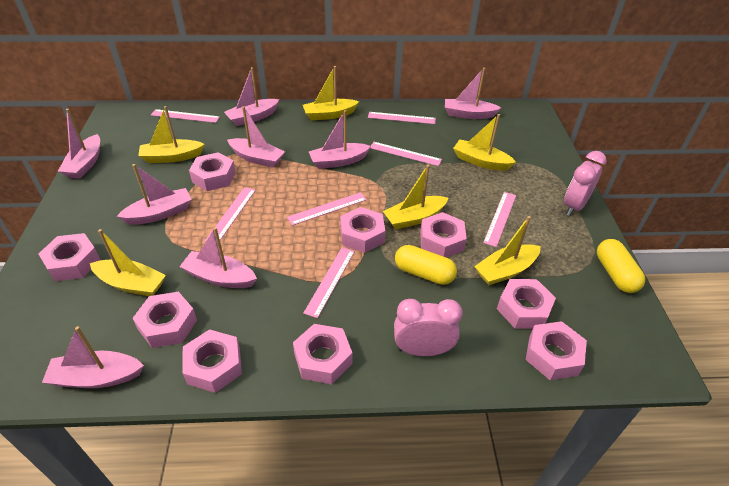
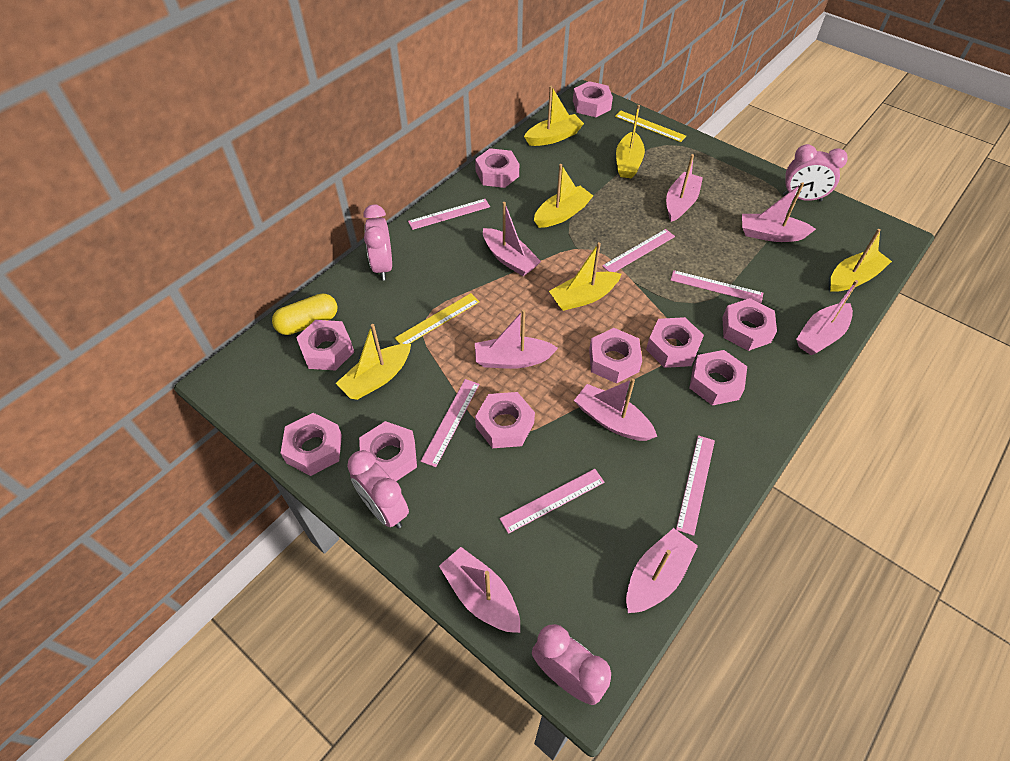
pink clock: 2 -> 4
pink nut: 9 -> 10
pink ruler: 7 -> 6
yellow capsule: 2 -> 1
yellow ruler: 0 -> 2

